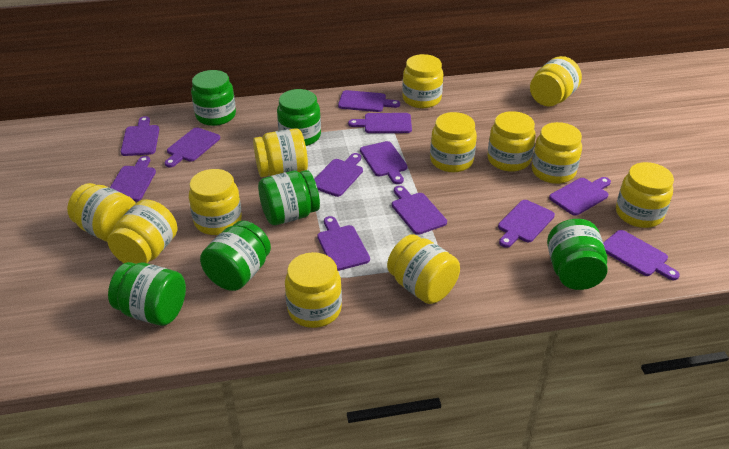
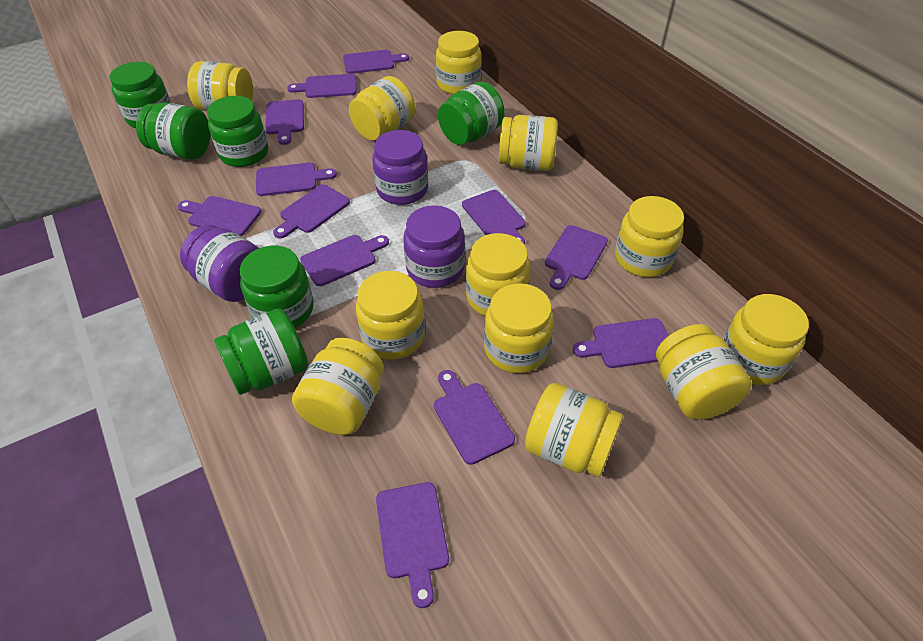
purple jar: 0 -> 3

